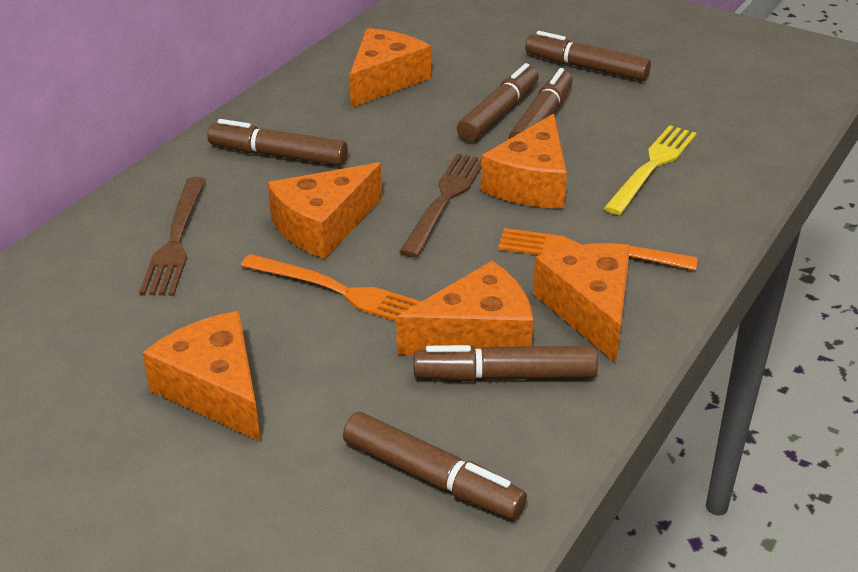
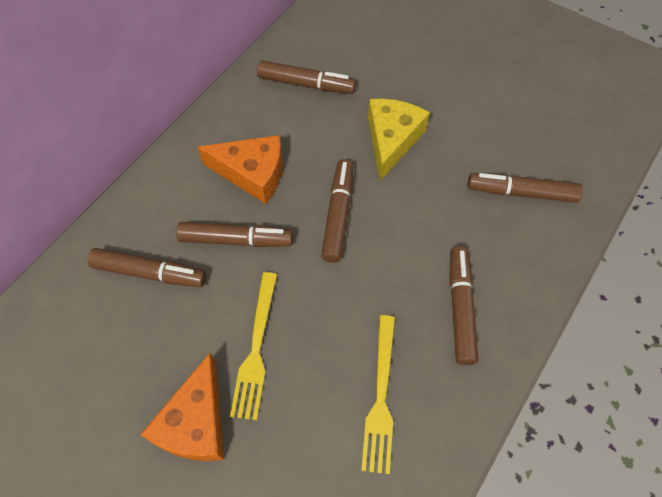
brown fork: 2 -> 0
orange cheese: 6 -> 2
orange fork: 2 -> 0
yellow cheese: 0 -> 1
yellow fork: 1 -> 2

